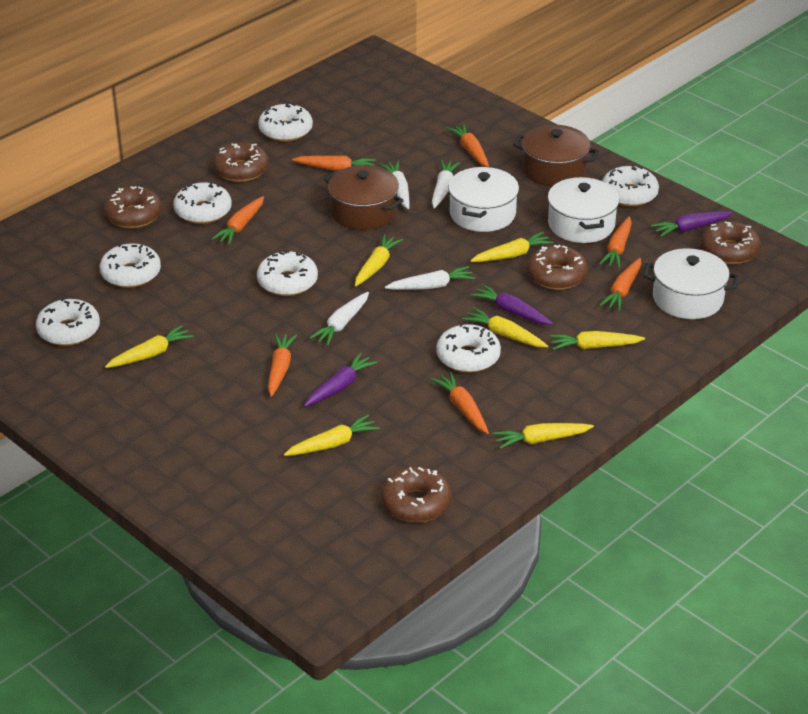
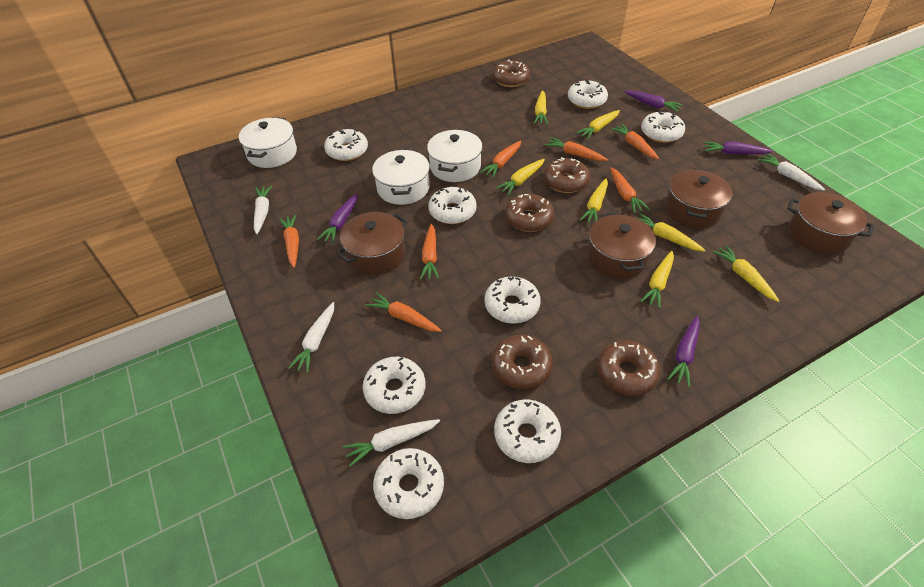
brown pot: 2 -> 4
purple carrot: 3 -> 4
white donut: 7 -> 8

